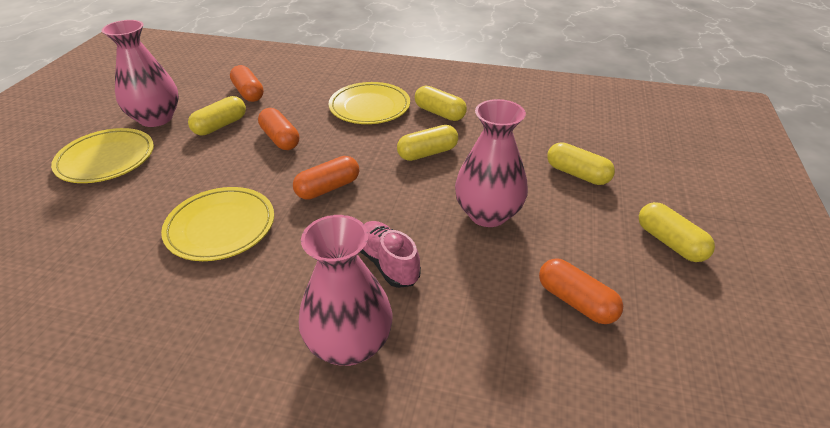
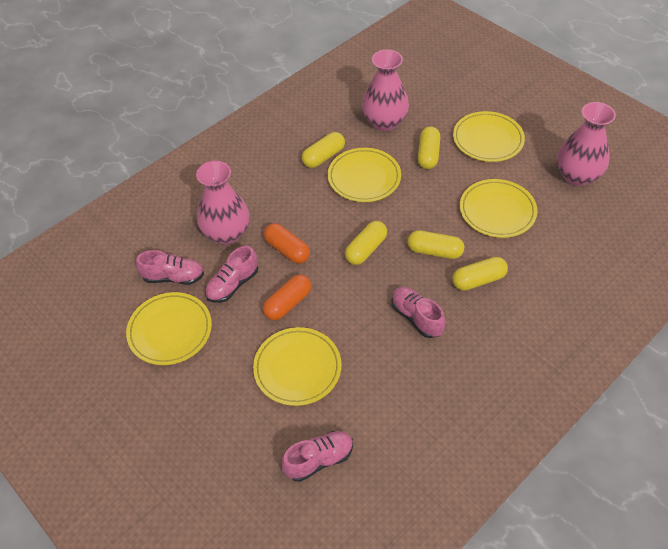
orange capsule: 4 -> 2
pink shoe: 1 -> 4
yellow plate: 3 -> 5

